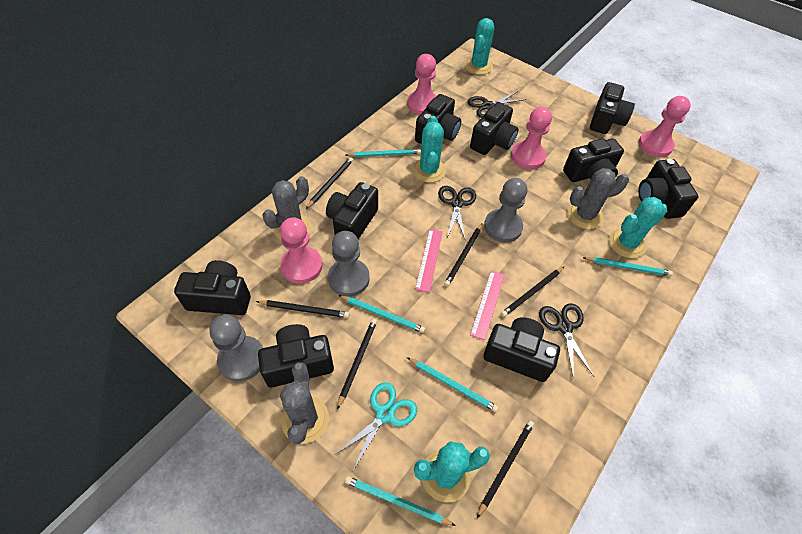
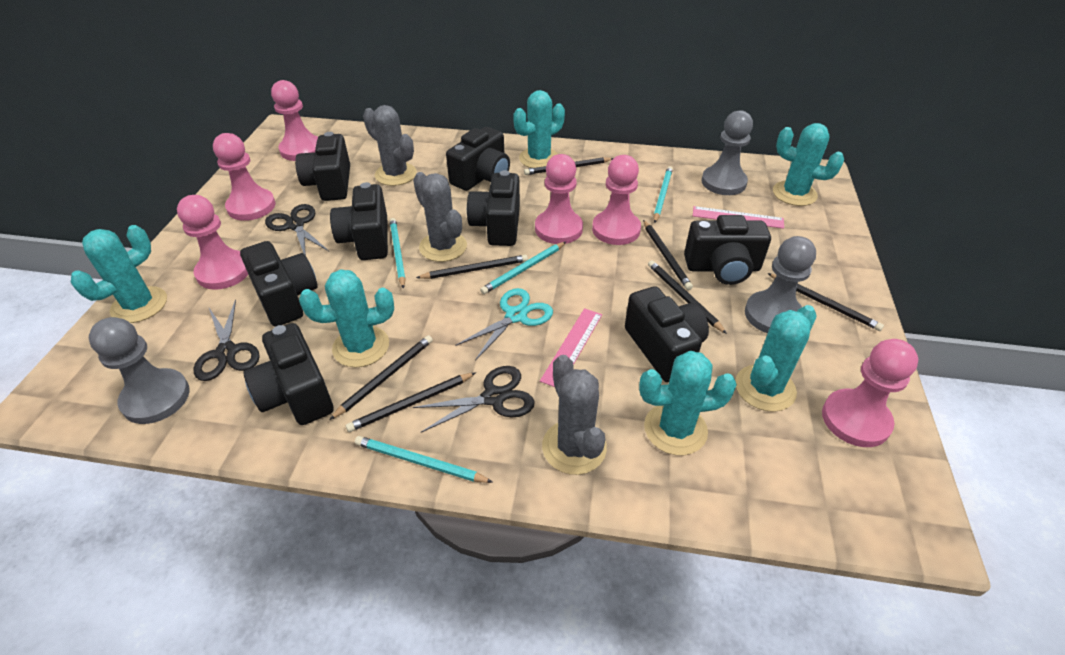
black camera: 9 -> 8
black pencil: 6 -> 7
pink pawn: 4 -> 6
turquoise cactus: 4 -> 6
turquoise pencil: 5 -> 4

